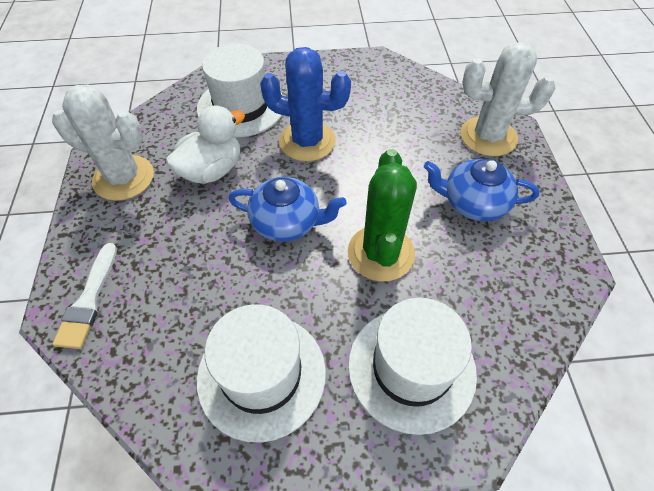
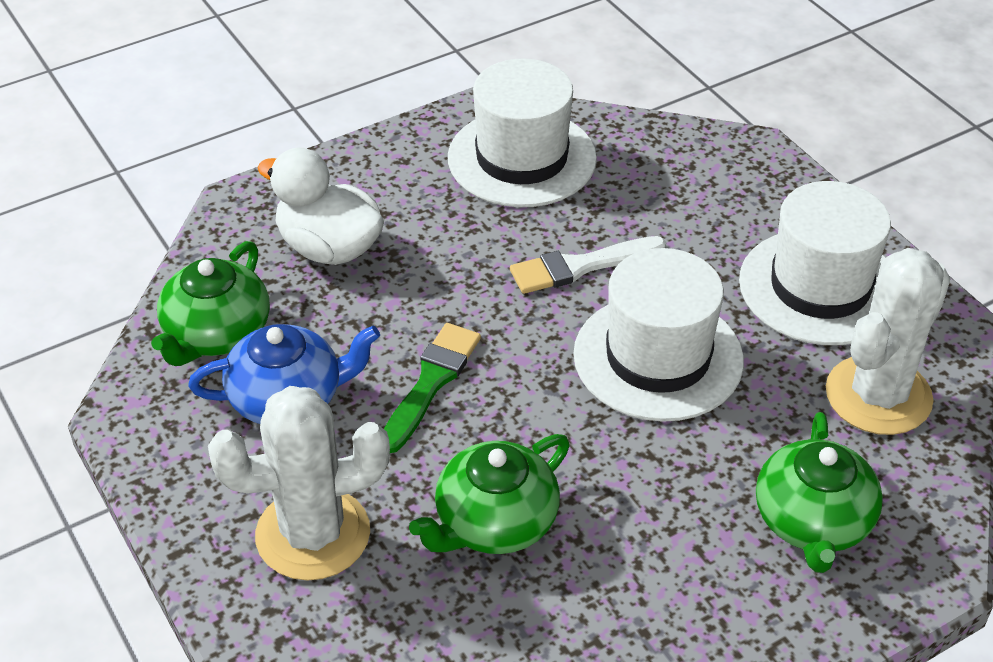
blue cactus: 1 -> 0
blue teapot: 2 -> 1
green brush: 0 -> 1
green cactus: 1 -> 0
green teapot: 0 -> 3

